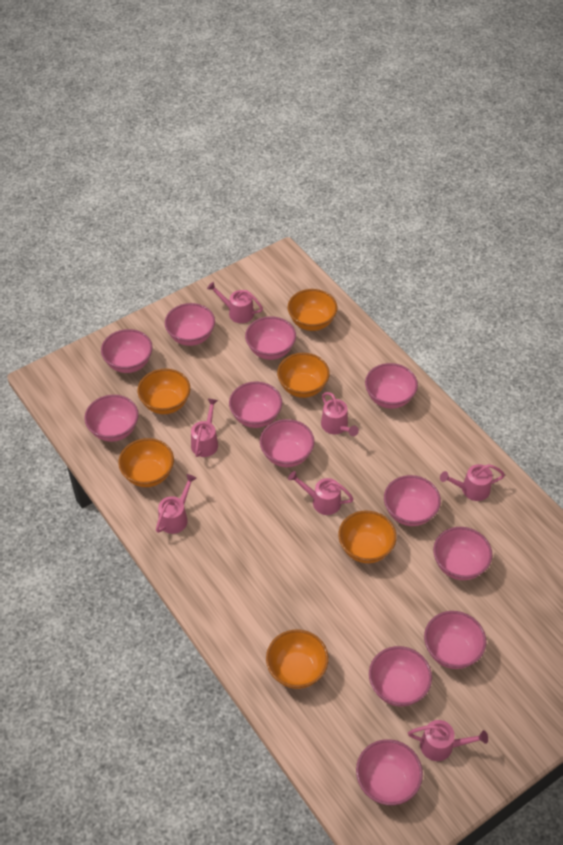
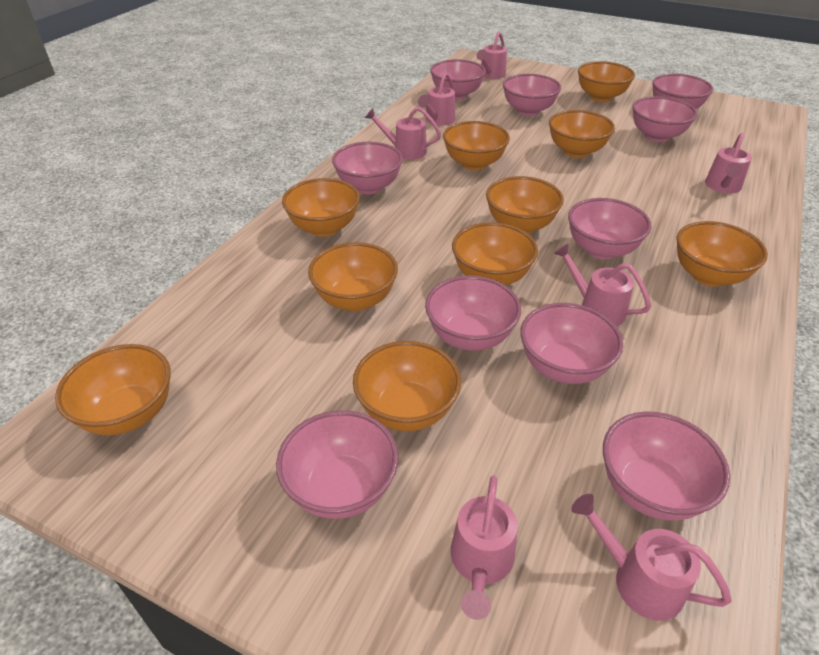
orange bowl: 6 -> 10
pink bowl: 12 -> 10

